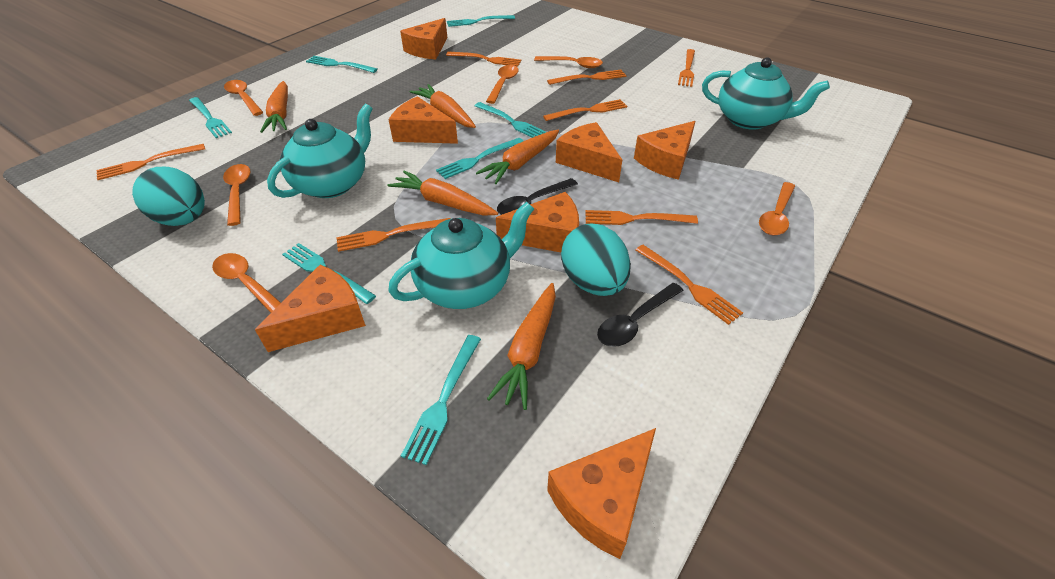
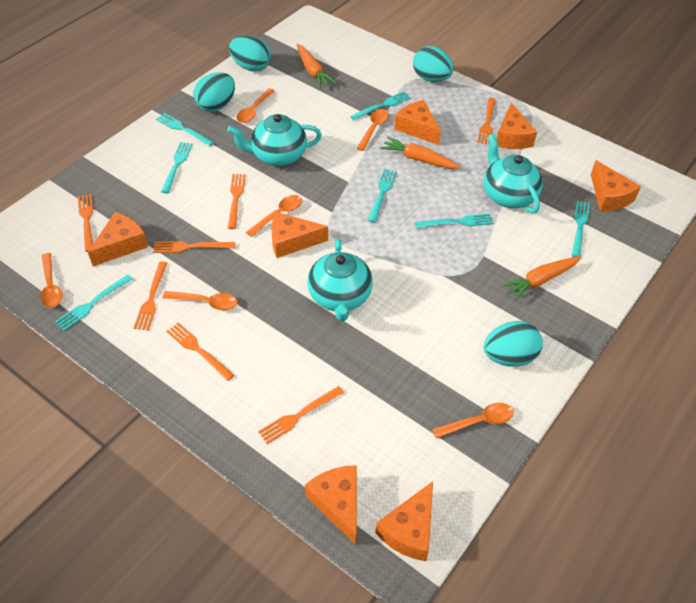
black spoon: 2 -> 0
orange carrot: 5 -> 3
orange fork: 8 -> 7
turquoise egg: 2 -> 4

